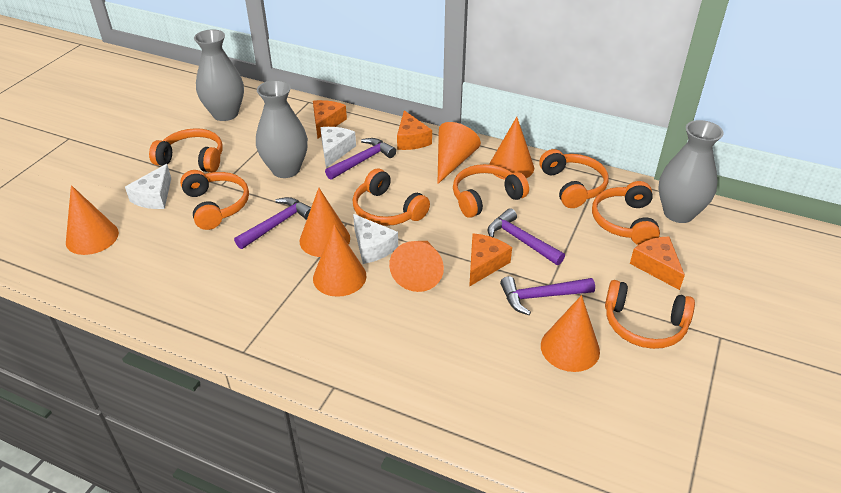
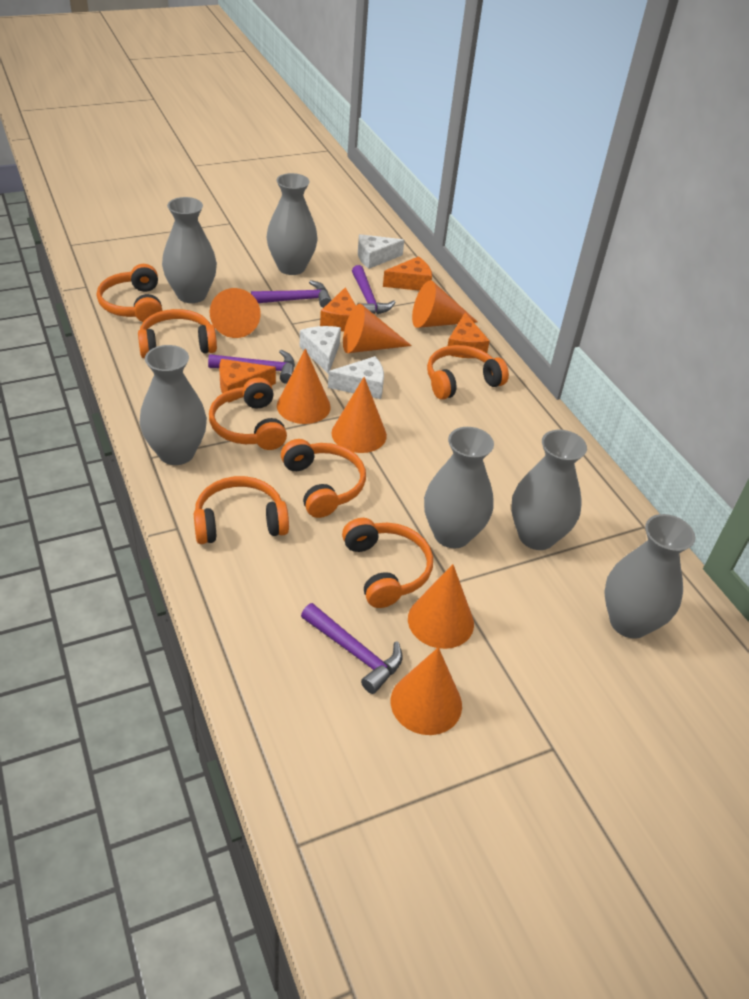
grey vase: 3 -> 6

